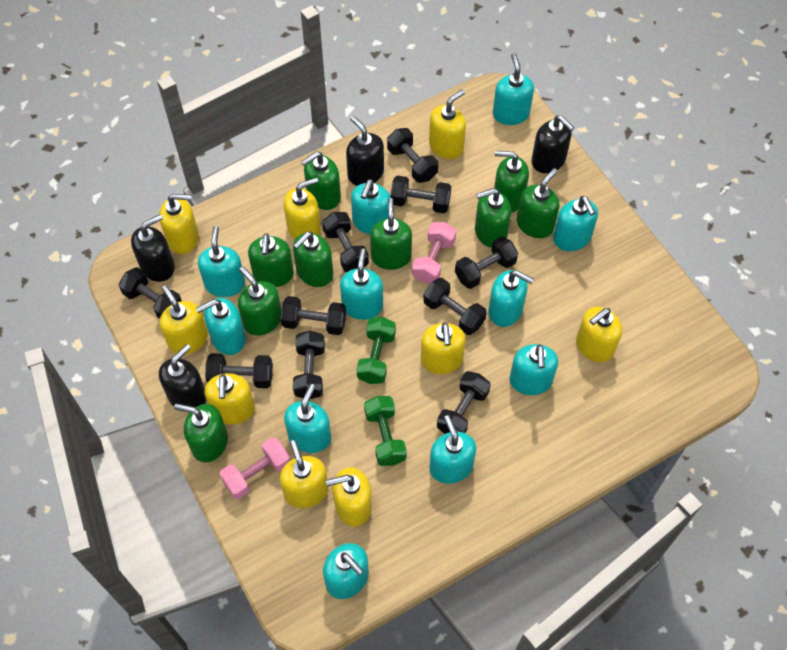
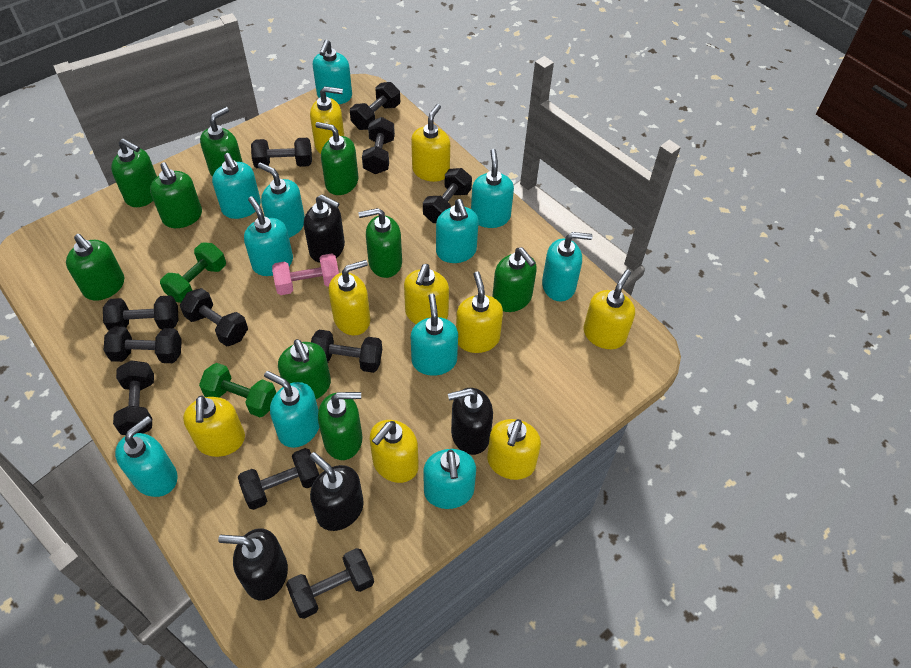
black dumbbell: 10 -> 11
pink dumbbell: 2 -> 1

